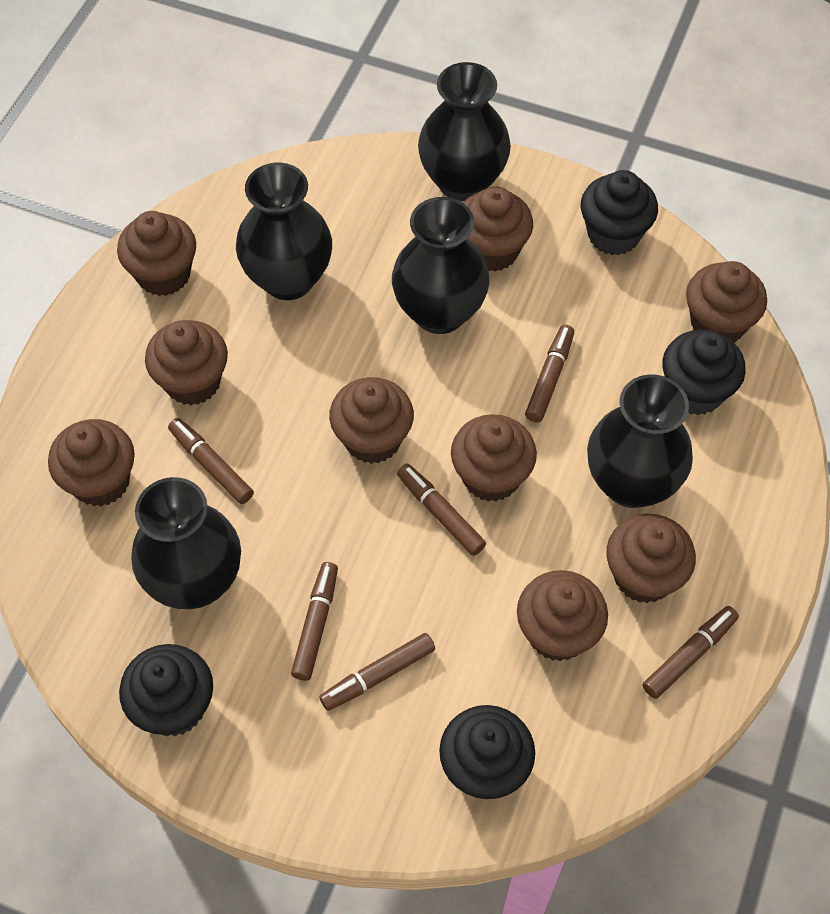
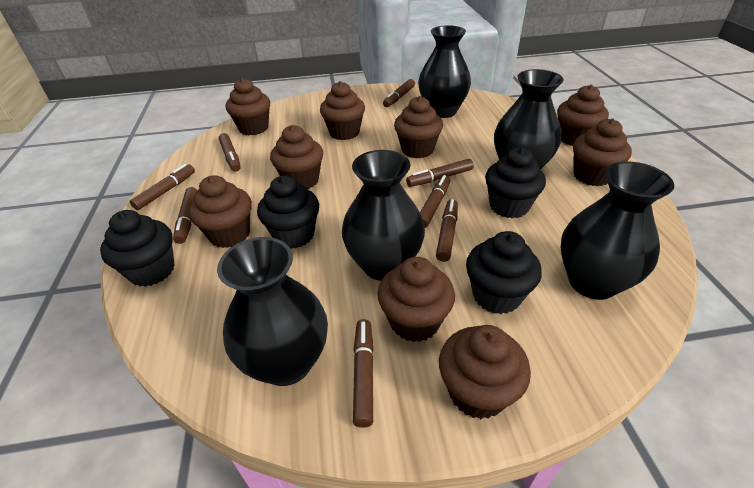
brown marker: 6 -> 8

